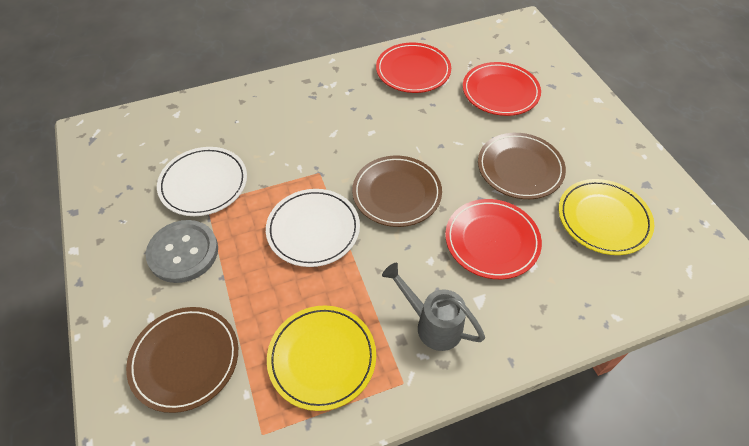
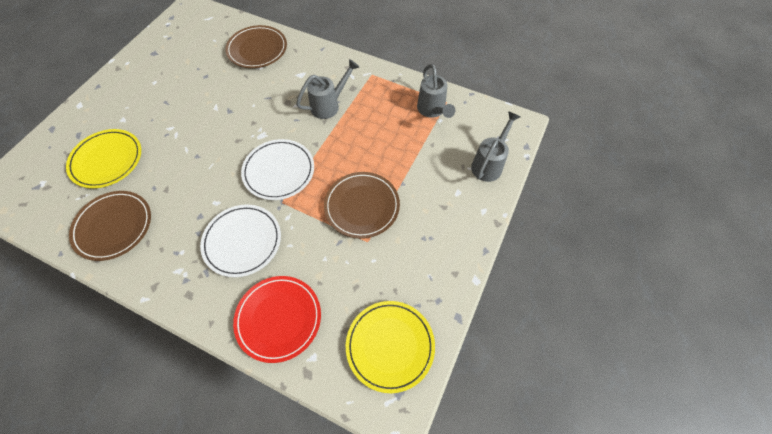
grey button: 1 -> 0
grey watering can: 1 -> 3
red plate: 3 -> 1

